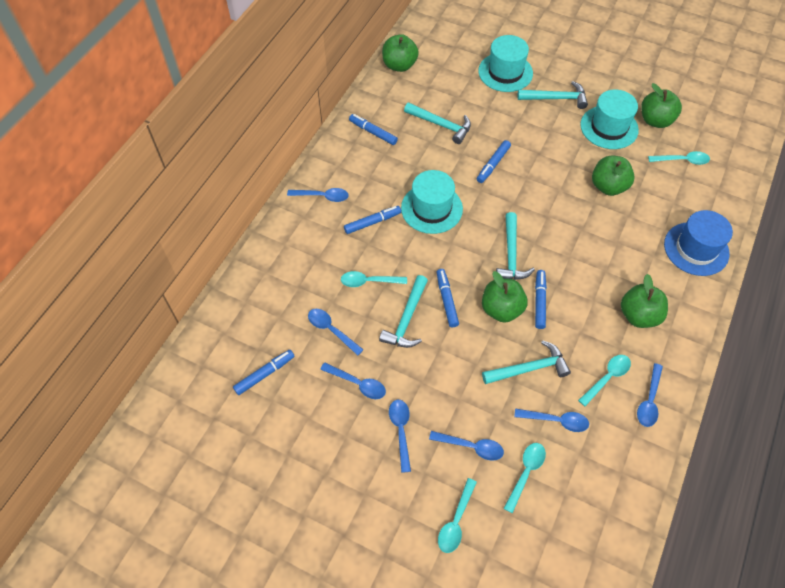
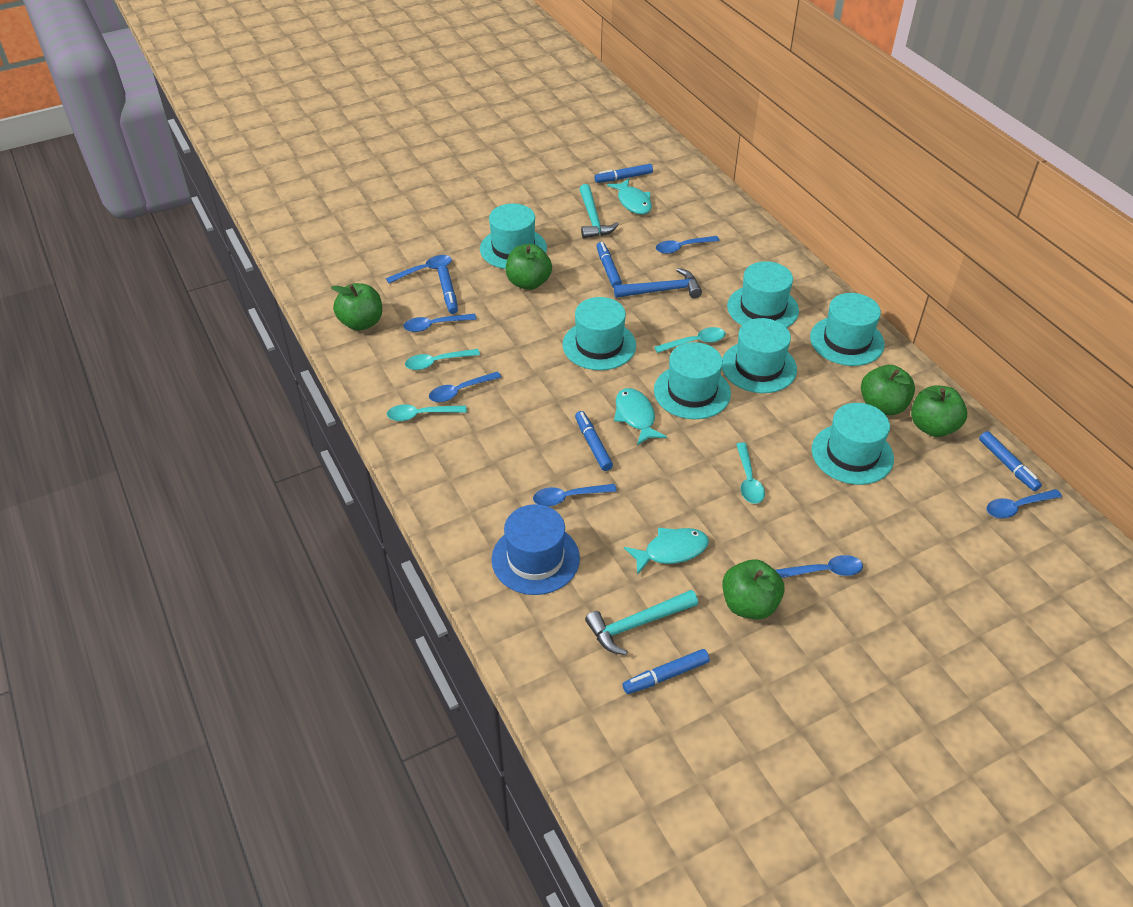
blue hammer: 0 -> 1
turquoise fish: 0 -> 3
turquoise hammer: 5 -> 2
turquoise hat: 3 -> 7
turquoise spoon: 5 -> 4

